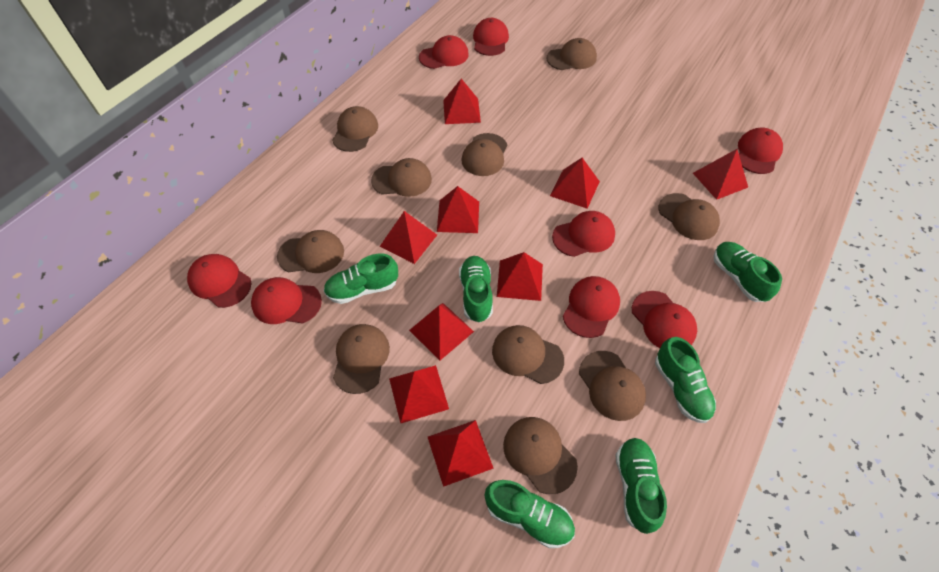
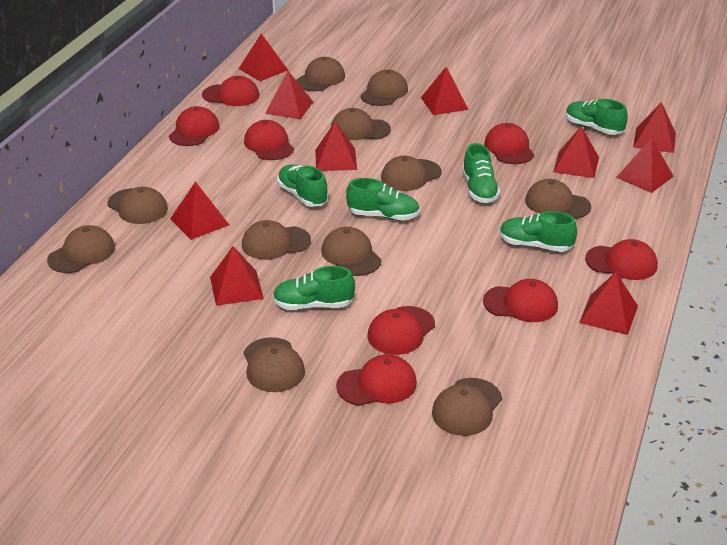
brown cap: 10 -> 11
red pyramid: 9 -> 10

